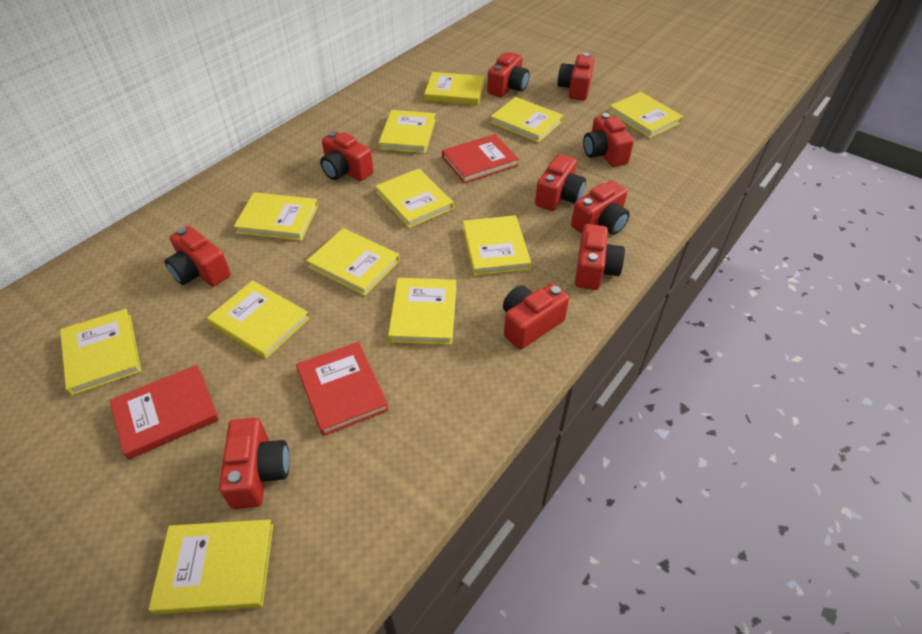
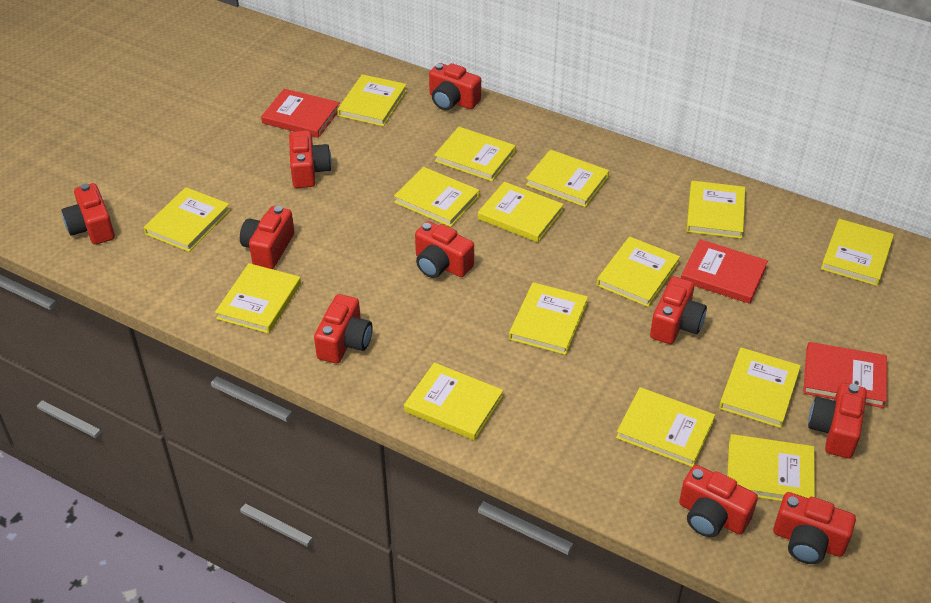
yellow book: 12 -> 15

